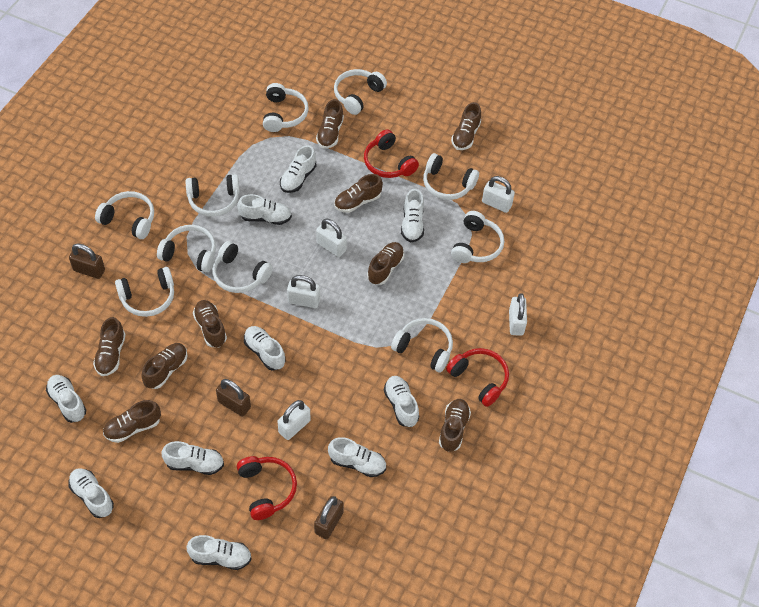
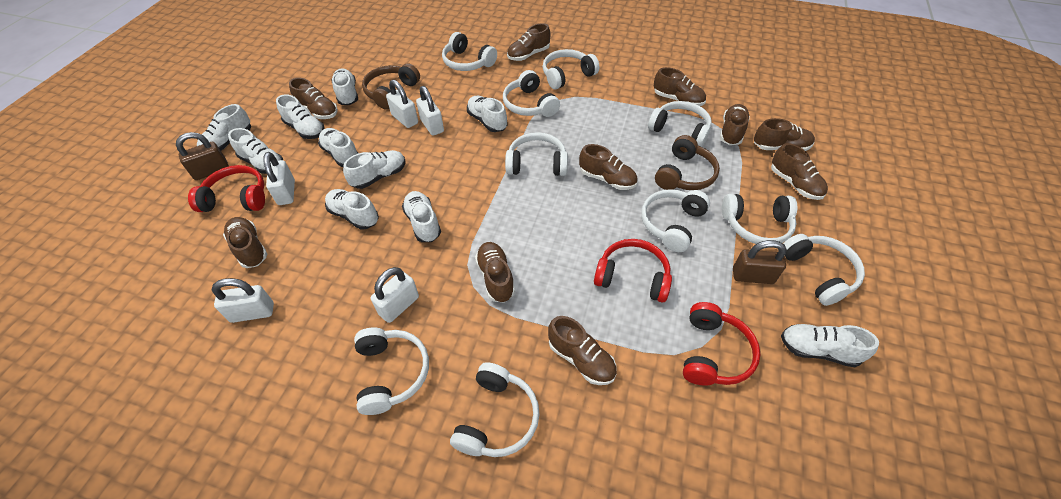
brown headphones: 0 -> 2
brown padlock: 3 -> 2
brown shoe: 9 -> 10

